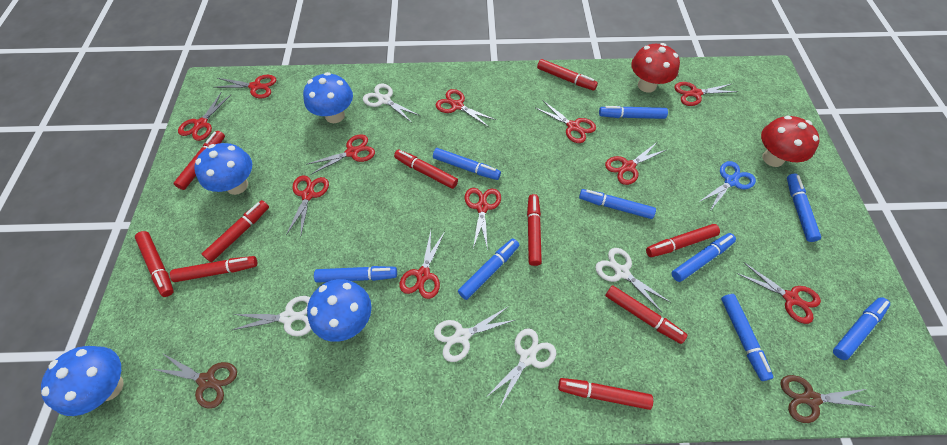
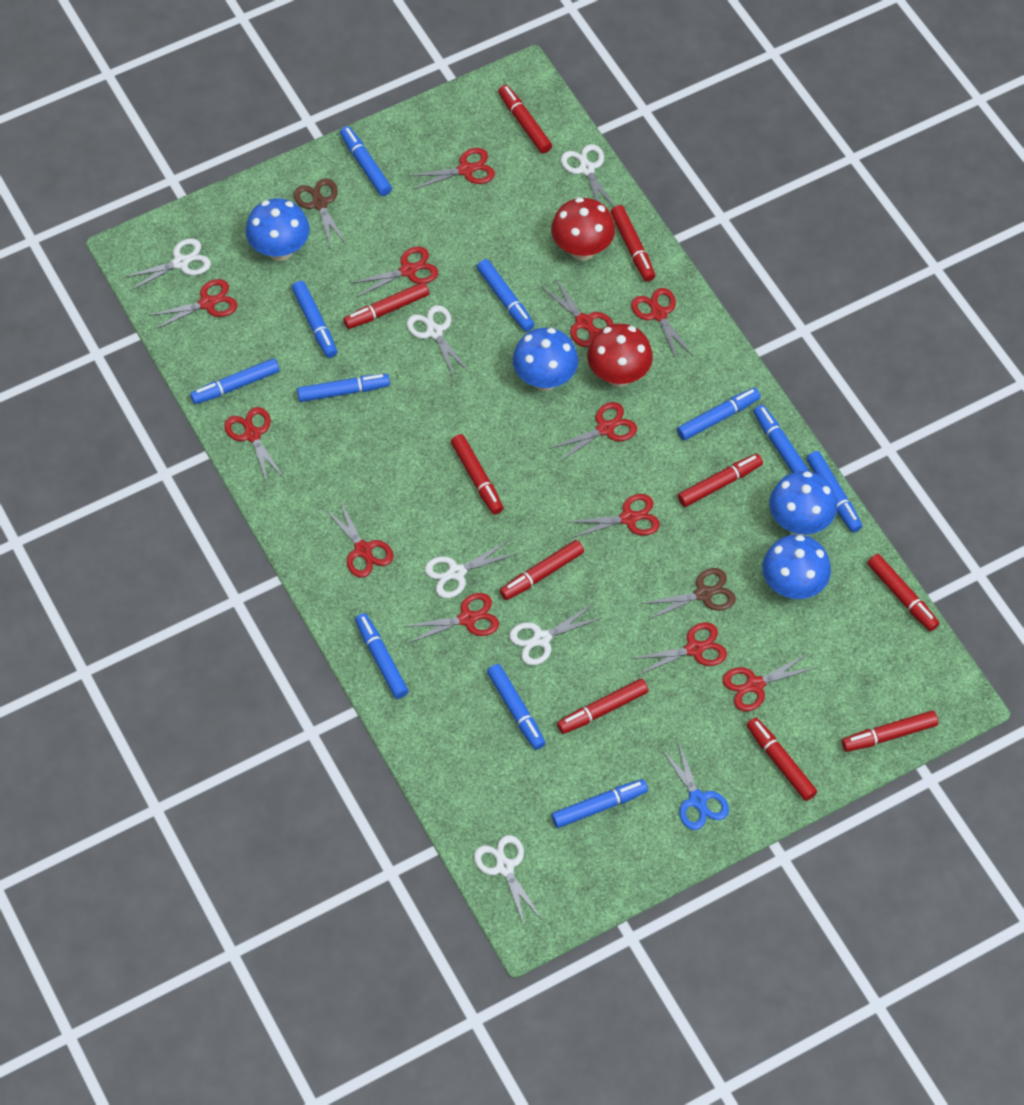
blue marker: 9 -> 11
red scissors: 11 -> 12
white scissors: 5 -> 6

